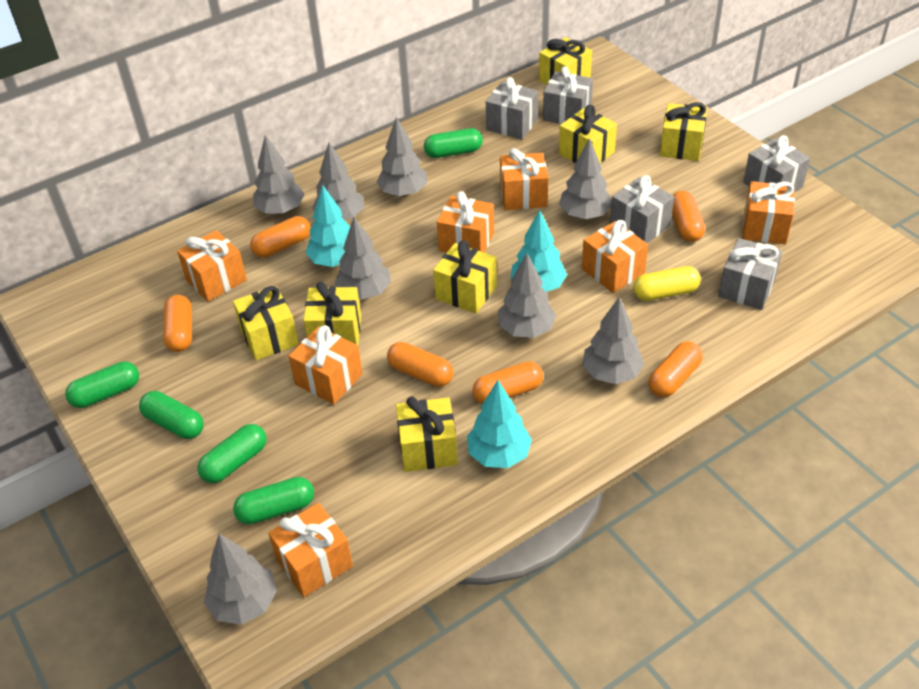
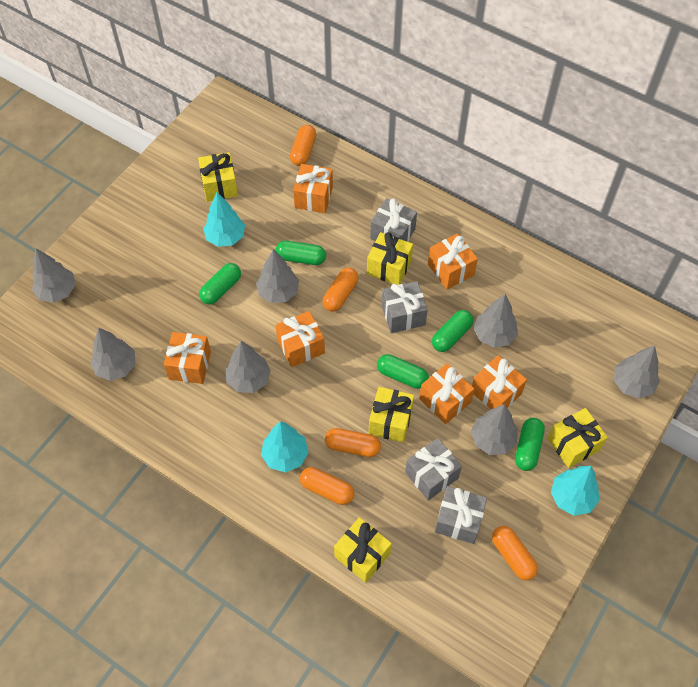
grey gift: 5 -> 4
grey tree: 8 -> 7
orange capsule: 6 -> 5
orange gift: 7 -> 6
yellow capsule: 1 -> 0
yellow gift: 7 -> 5

